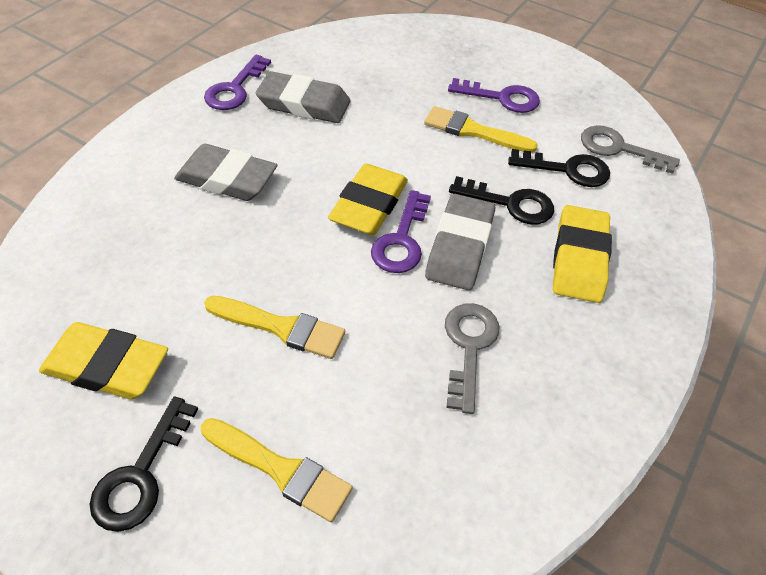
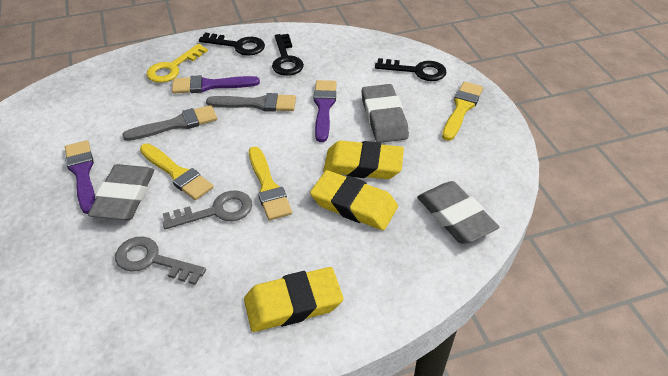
grey brush: 0 -> 2
purple brush: 0 -> 3
purple key: 3 -> 0
yellow key: 0 -> 1

